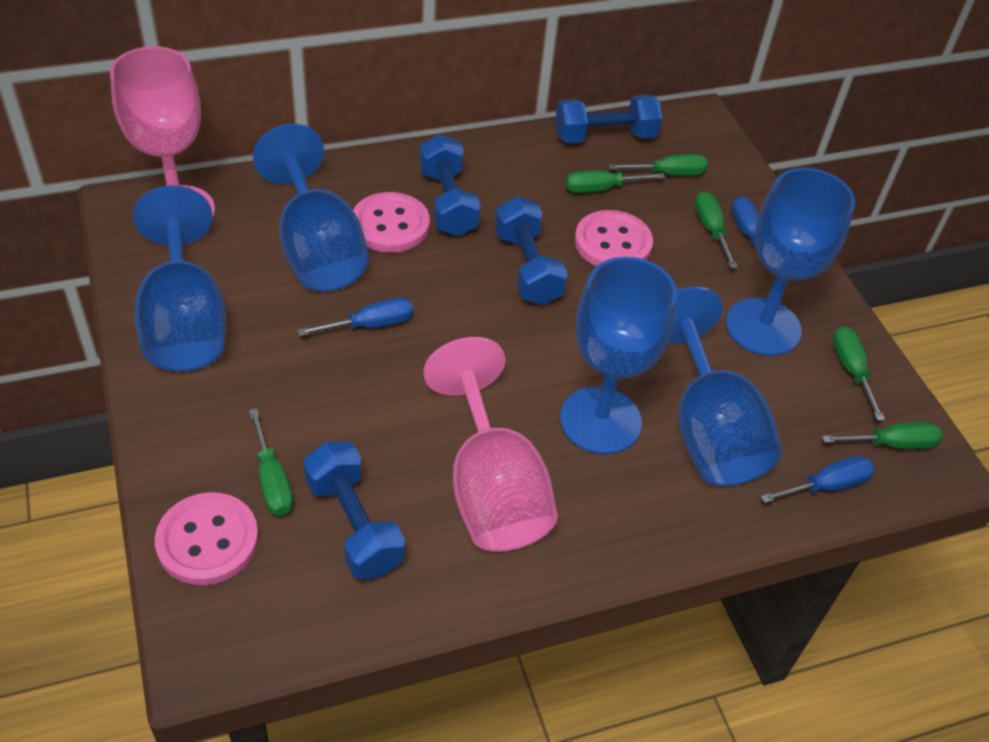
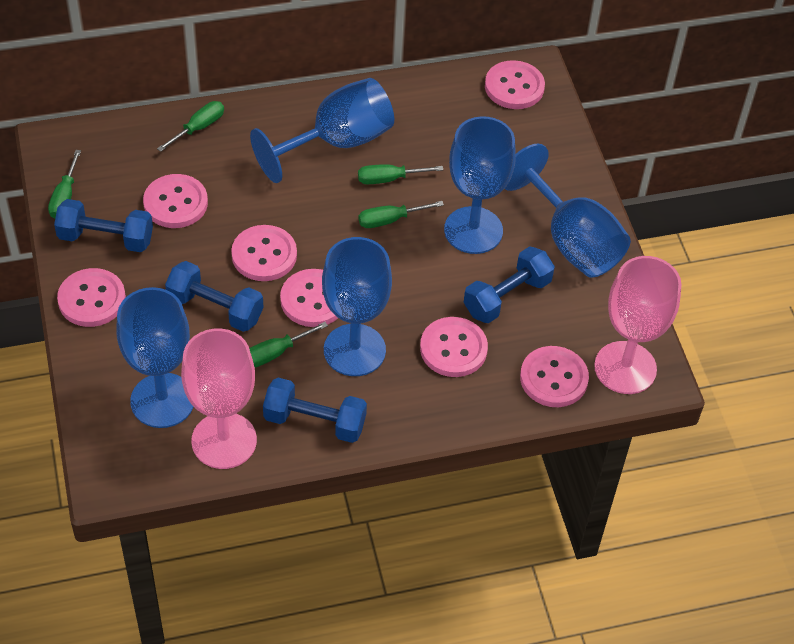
blue screwdriver: 3 -> 0
green screwdriver: 6 -> 5
pink button: 3 -> 7

